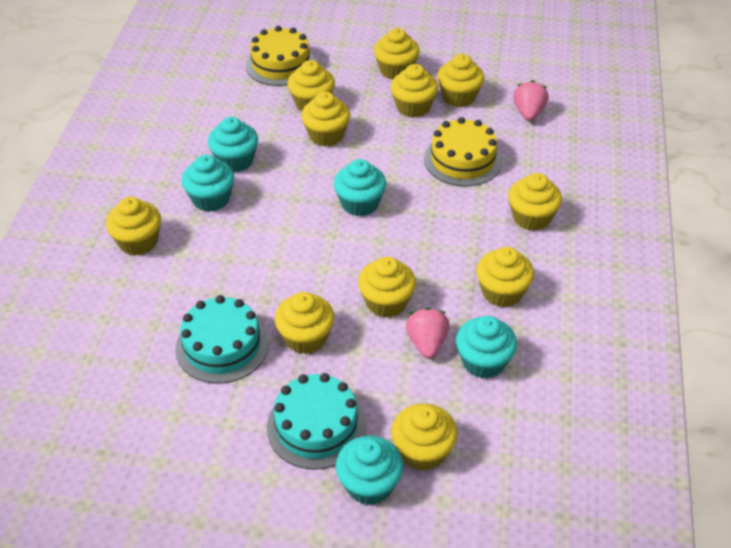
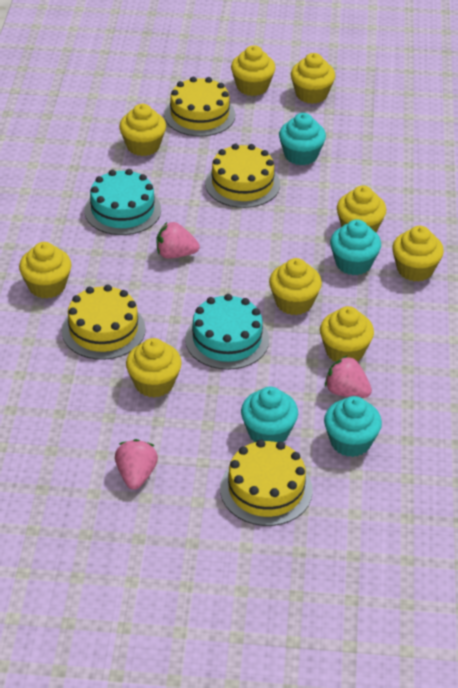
pink strawberry: 2 -> 3
turquoise cupcake: 5 -> 4
yellow cake: 2 -> 4
yellow cupcake: 11 -> 9

